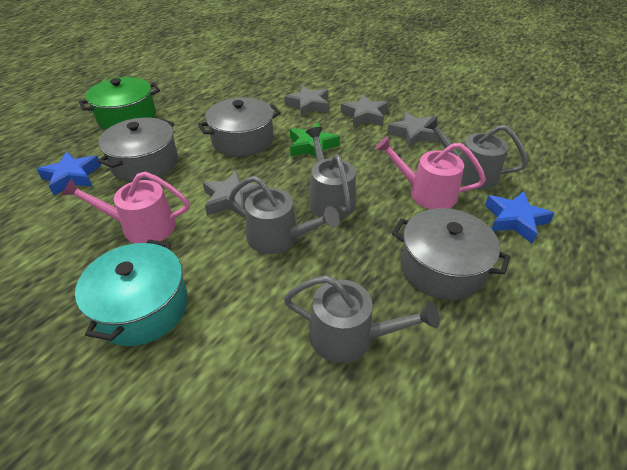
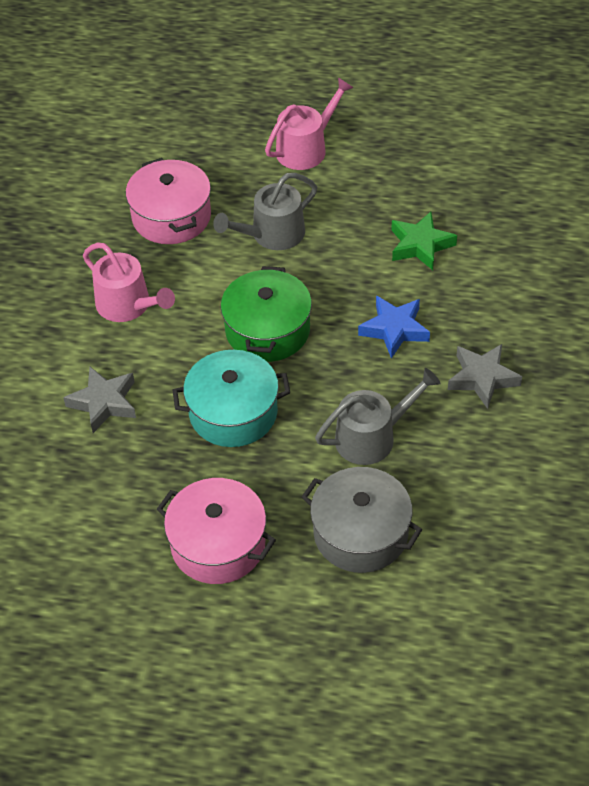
blue star: 2 -> 1
grey pot: 3 -> 1
grey star: 4 -> 2
grey watering can: 4 -> 2
pink pot: 0 -> 2

